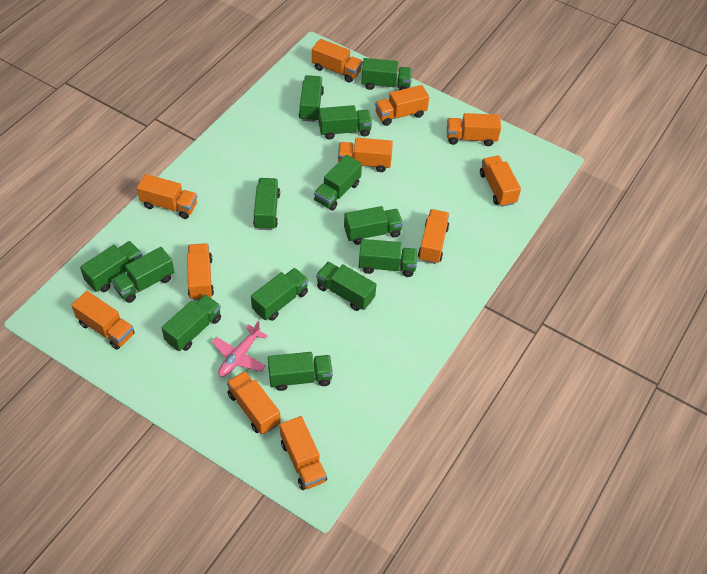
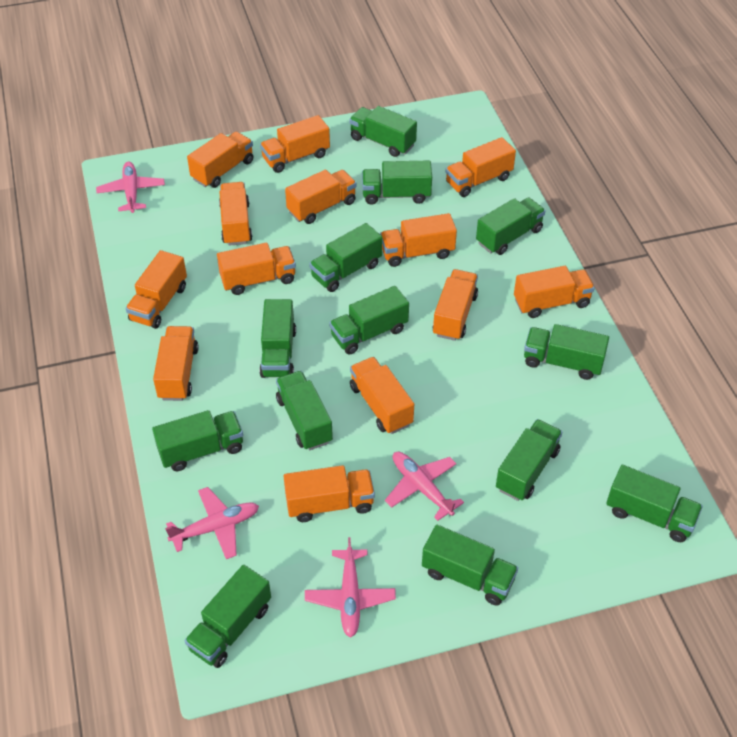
orange truck: 11 -> 13
pink plane: 1 -> 4

